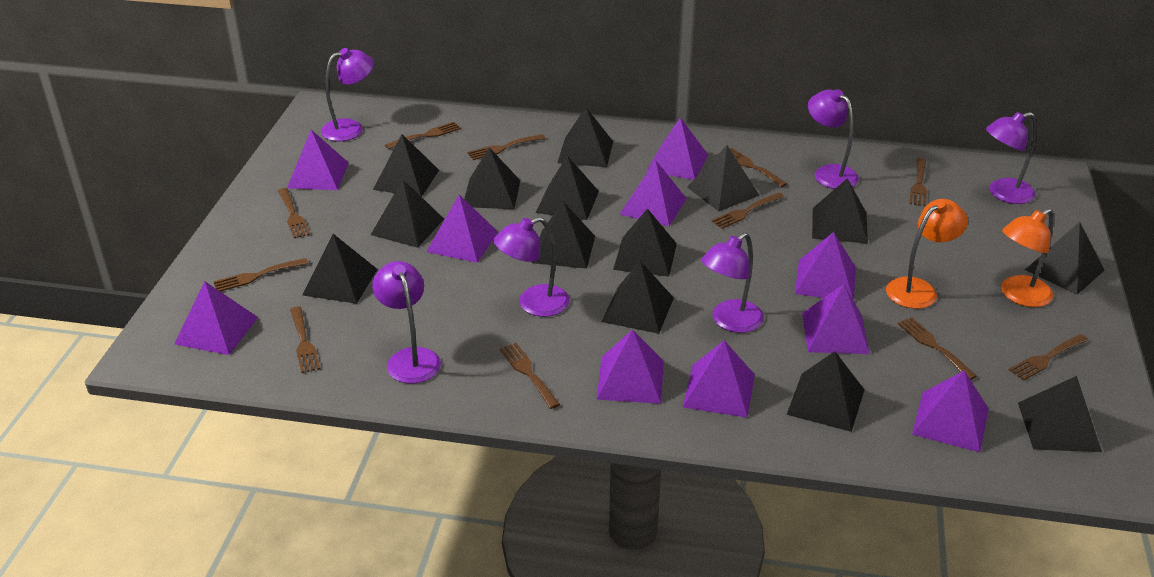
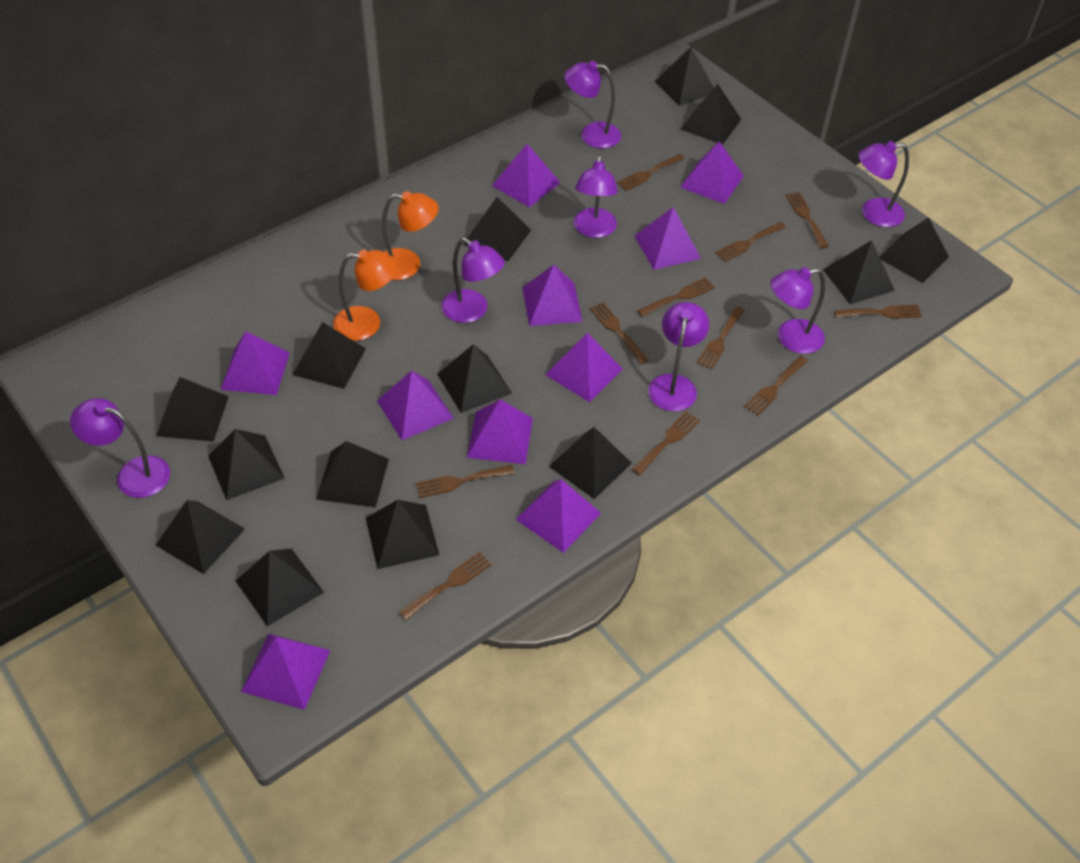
purple lamp: 6 -> 7

